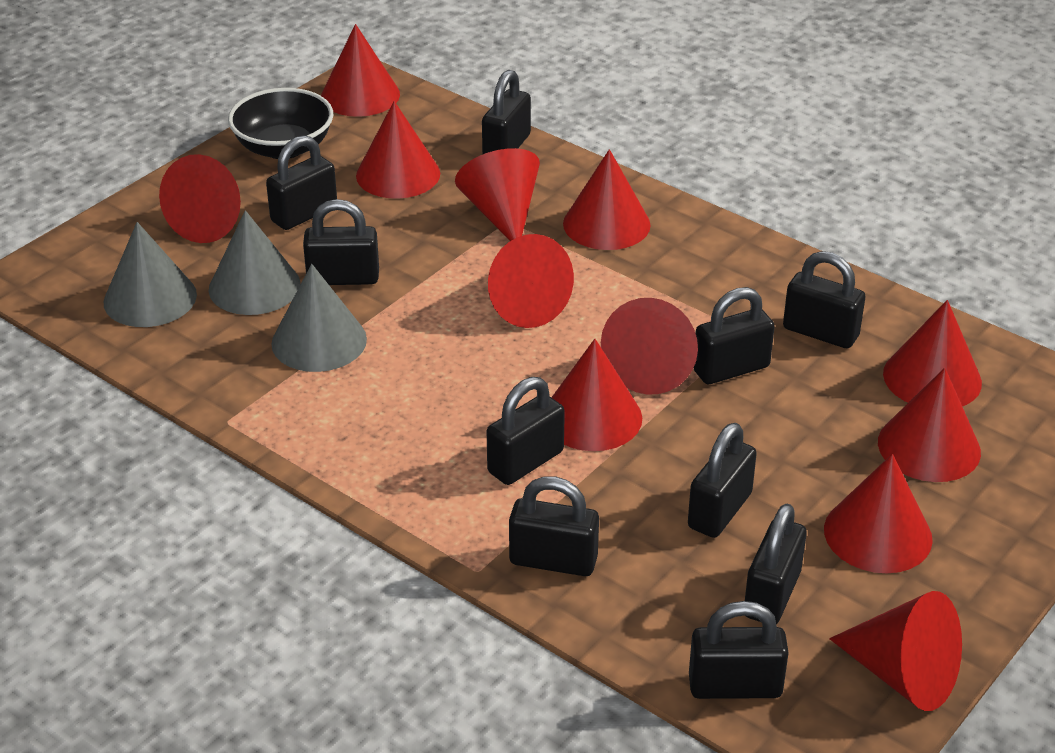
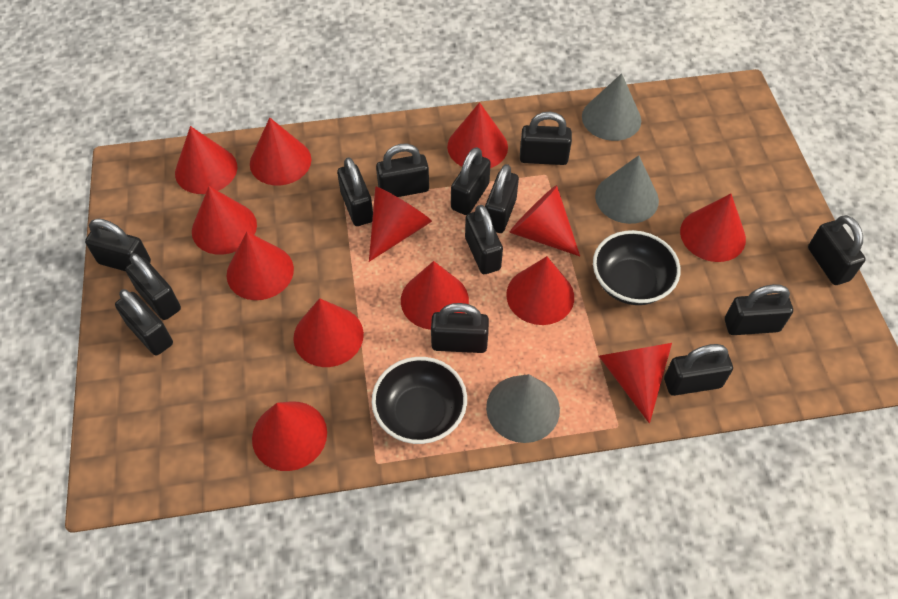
black bowl: 1 -> 2
black padlock: 10 -> 13
red cone: 12 -> 13

